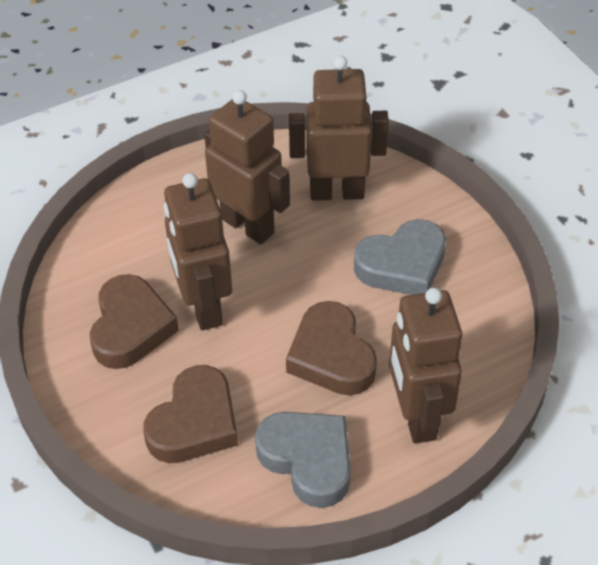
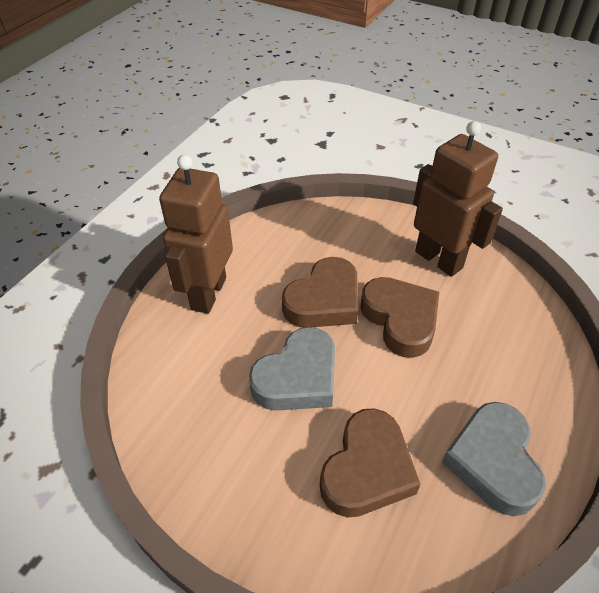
brown robot: 4 -> 2

